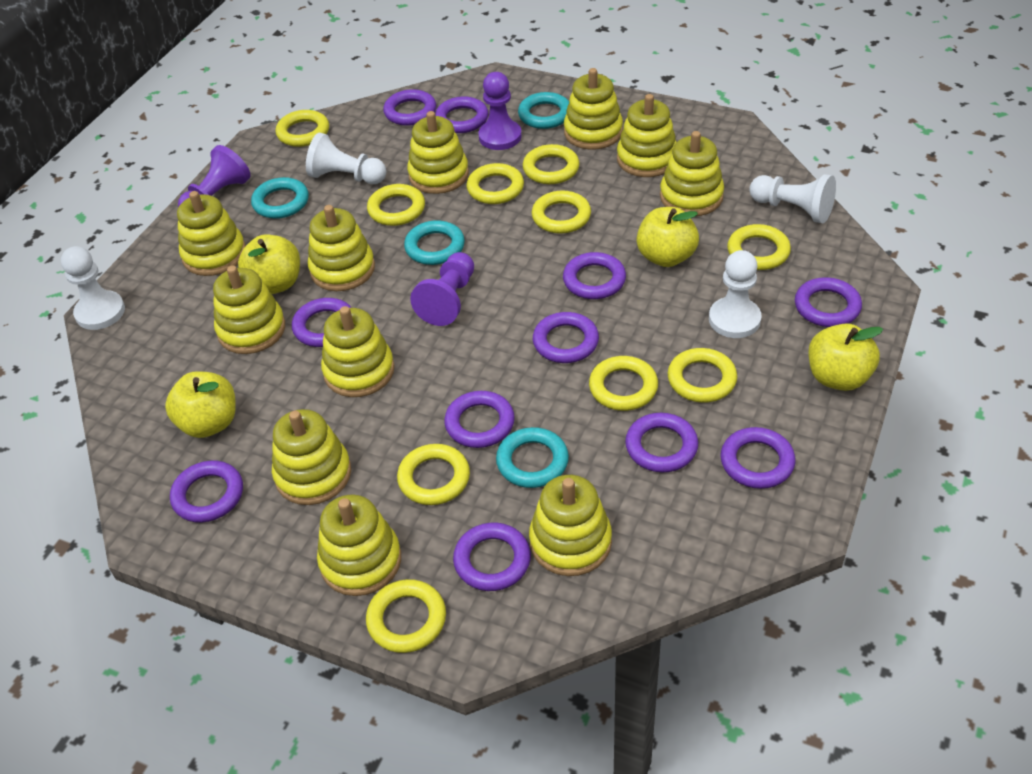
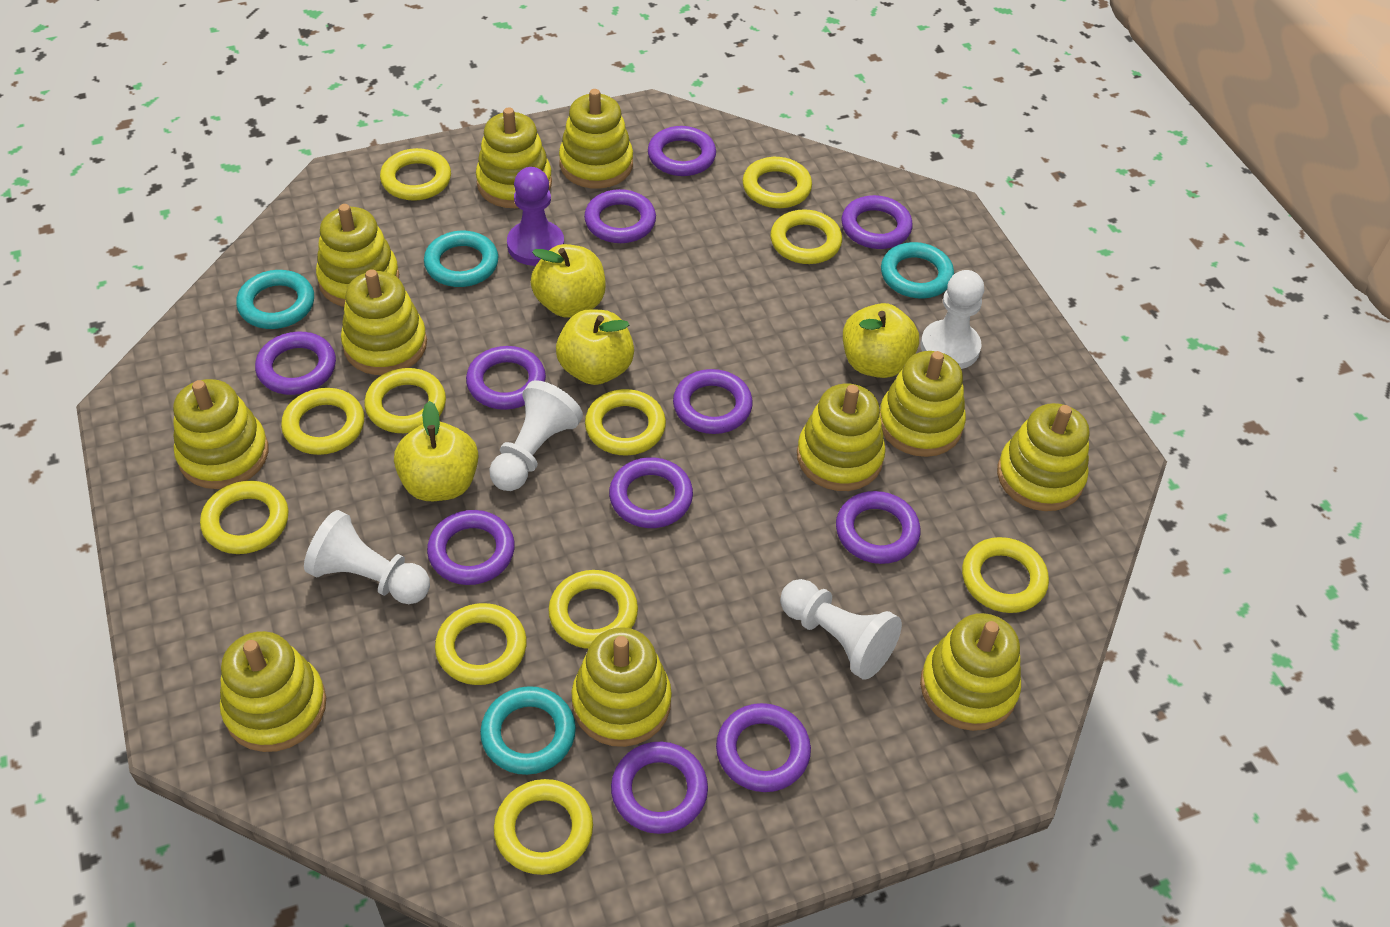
purple pawn: 3 -> 1
yellow ring: 10 -> 11

